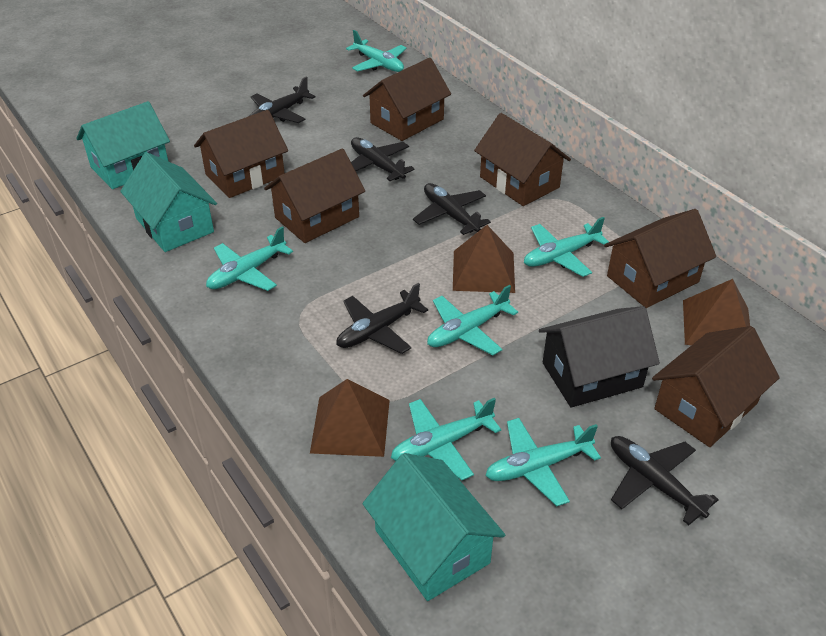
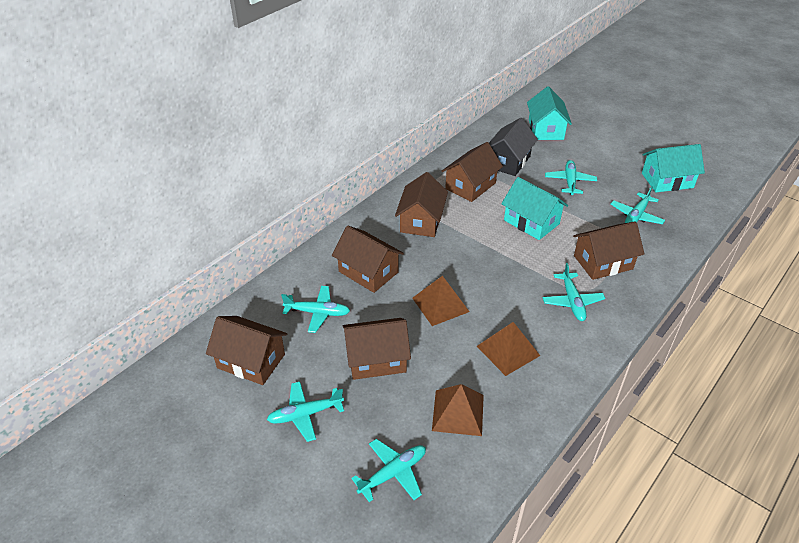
black plane: 5 -> 0

